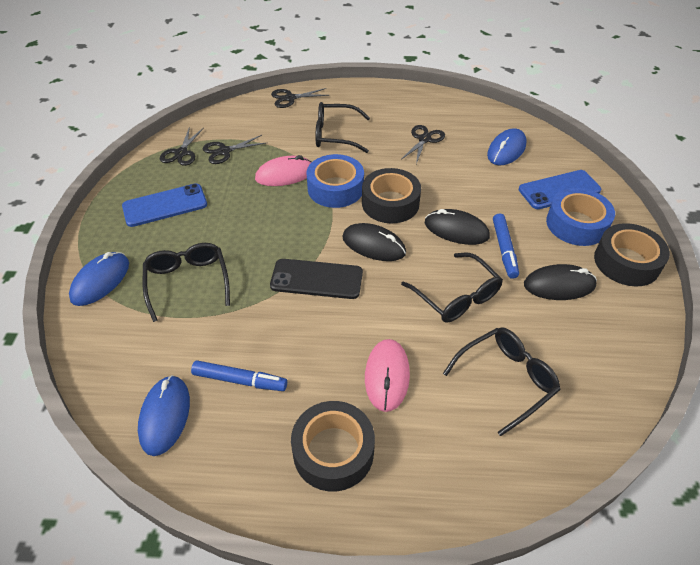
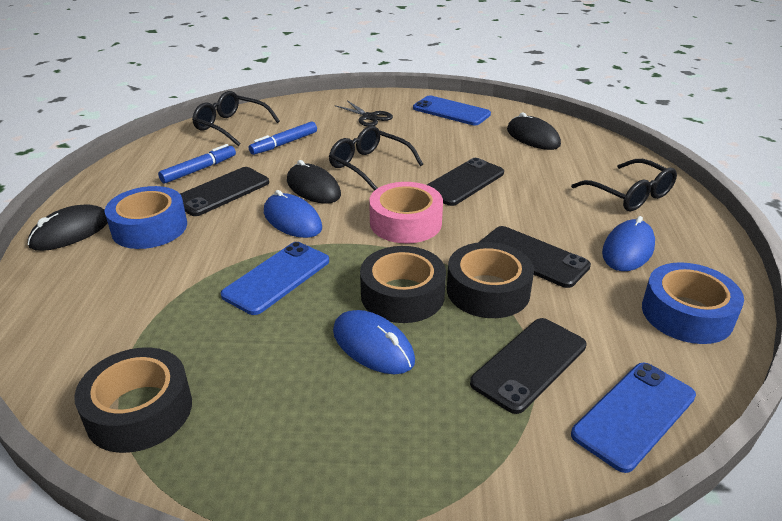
black glasses: 4 -> 3
black phone: 1 -> 4
black scissors: 4 -> 1
blue phone: 2 -> 3
pink mouse: 2 -> 0
pink tape: 0 -> 1

